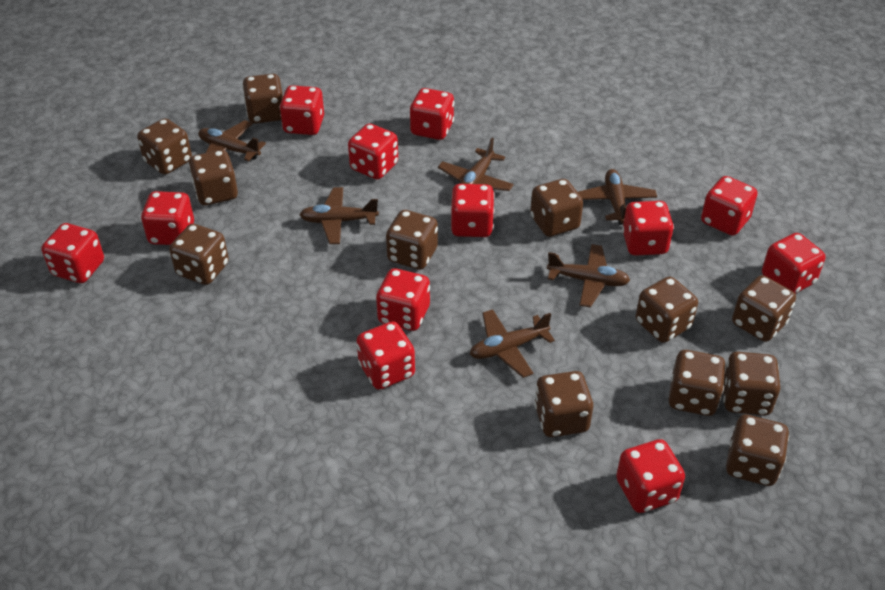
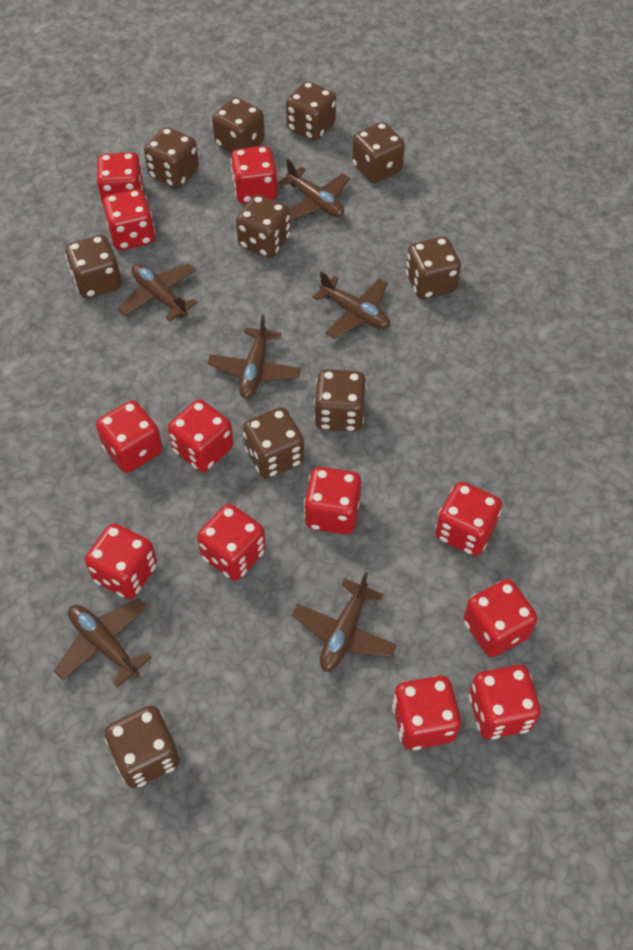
brown dice: 12 -> 10

